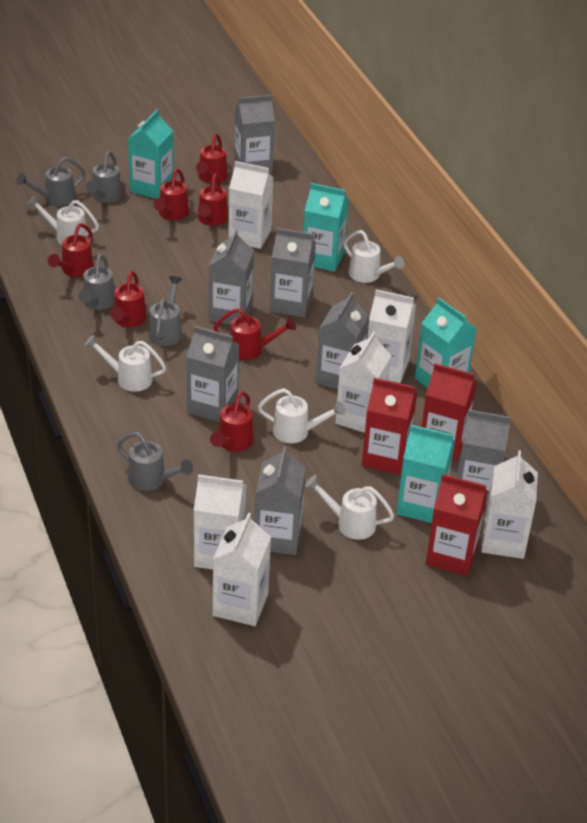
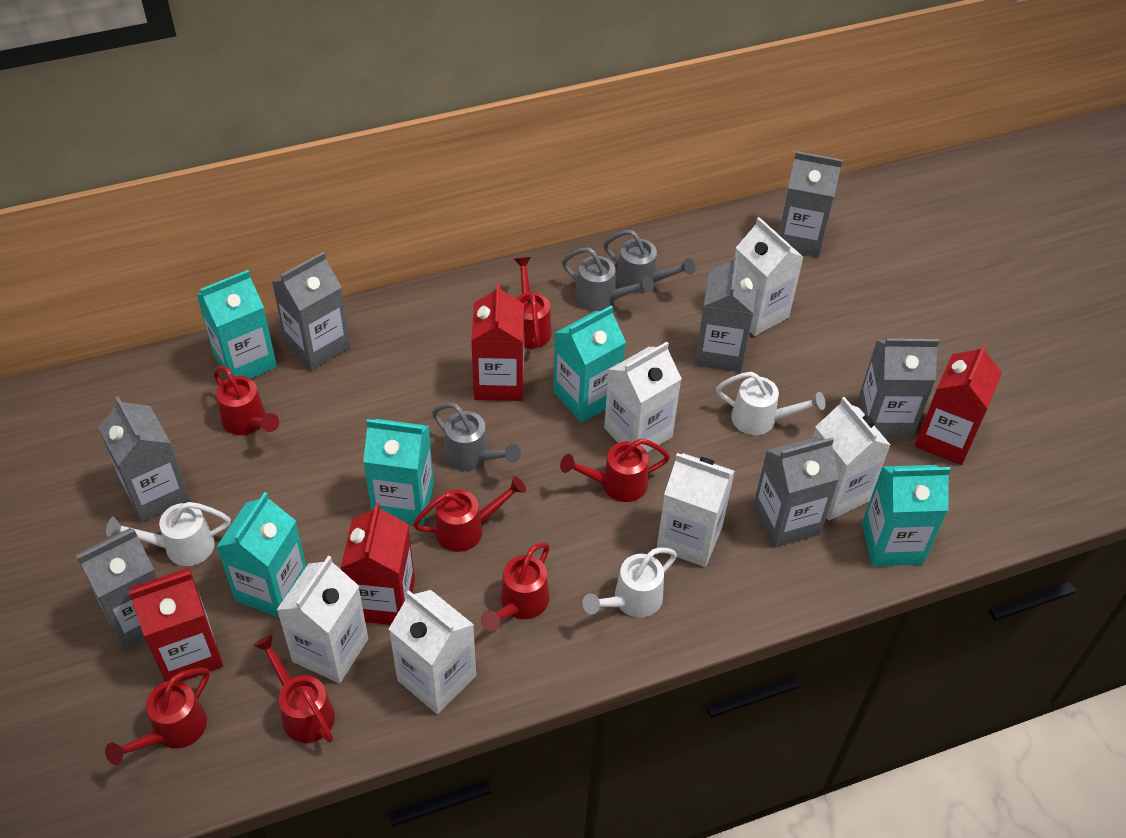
grey watering can: 5 -> 3
red carton: 3 -> 4
turquoise carton: 4 -> 5
white watering can: 5 -> 3

